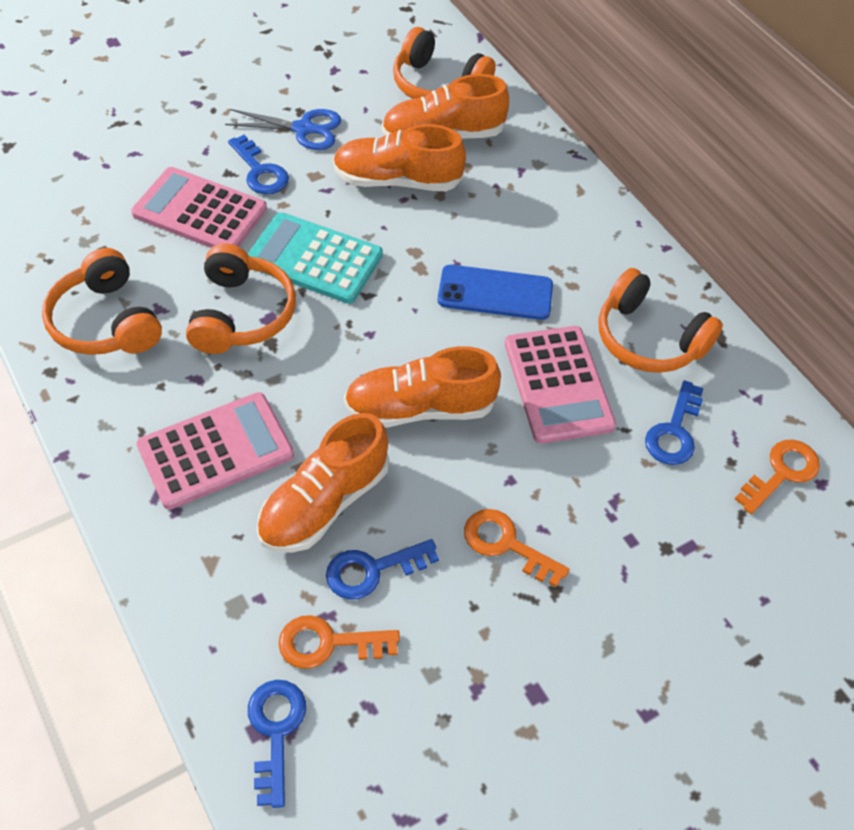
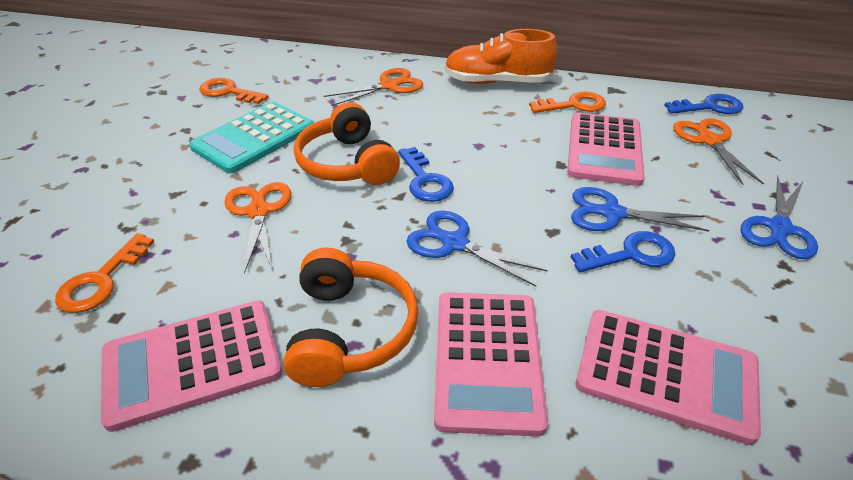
blue key: 4 -> 3
blue phone: 1 -> 0
blue scissors: 1 -> 3
orange headphones: 4 -> 2
orange scissors: 0 -> 3
orange shoe: 4 -> 1
pink calculator: 3 -> 4

